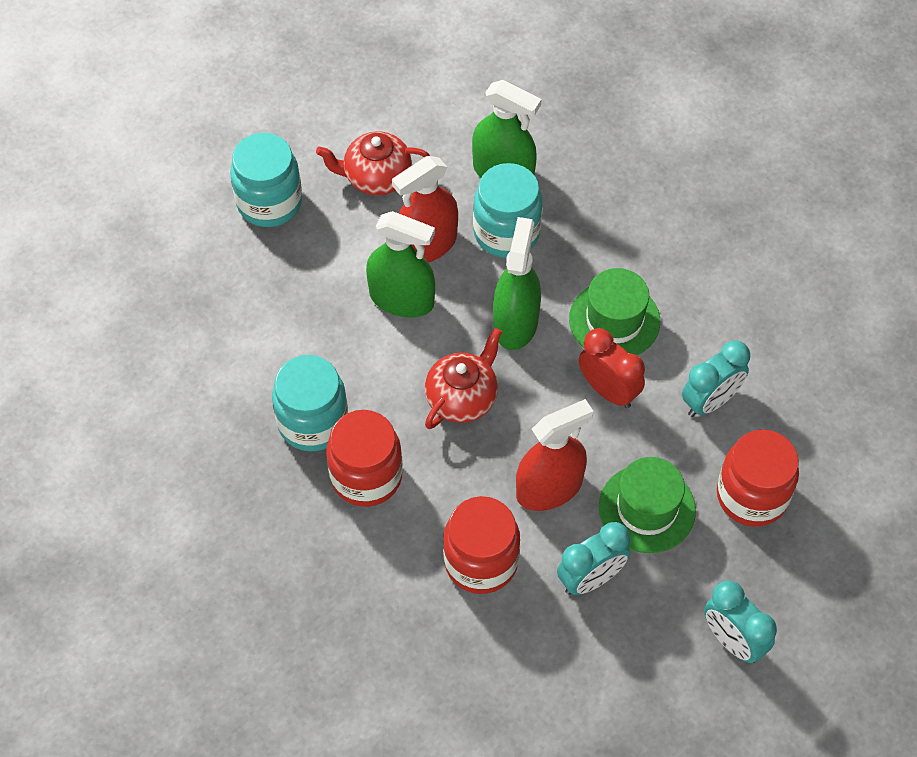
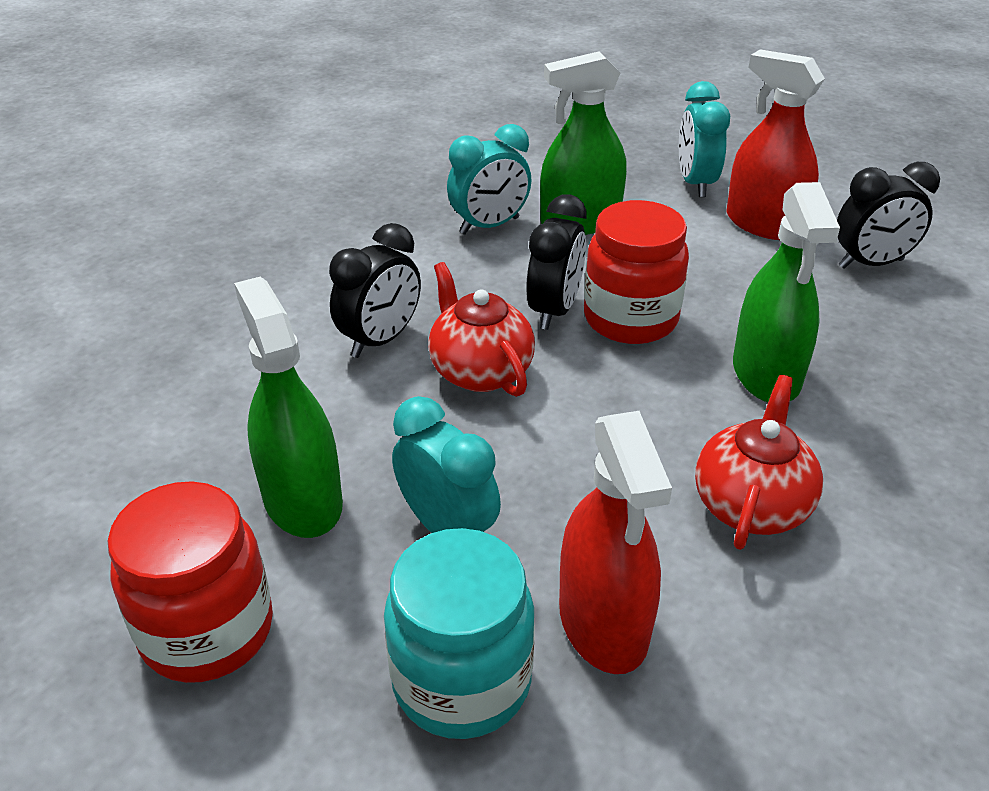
black clock: 0 -> 3
green hat: 2 -> 0
red clock: 1 -> 0
red jar: 3 -> 2
turquoise jar: 3 -> 1

